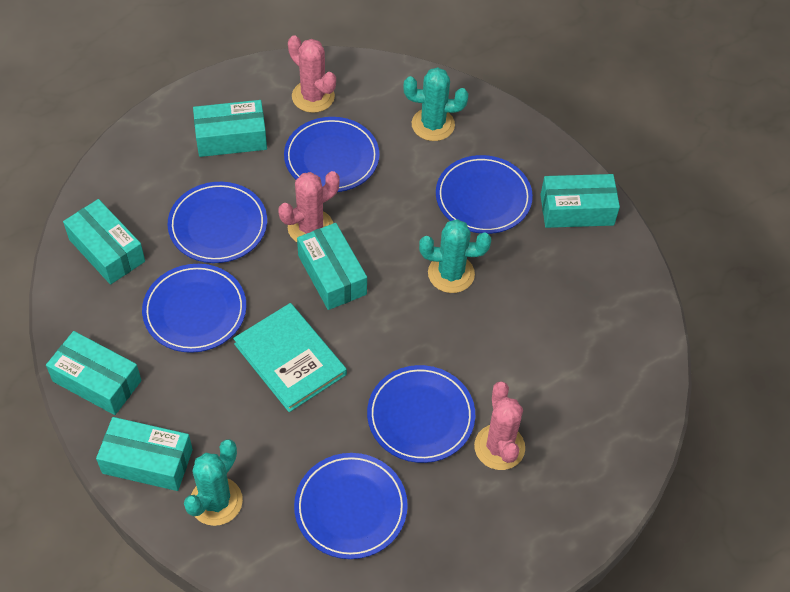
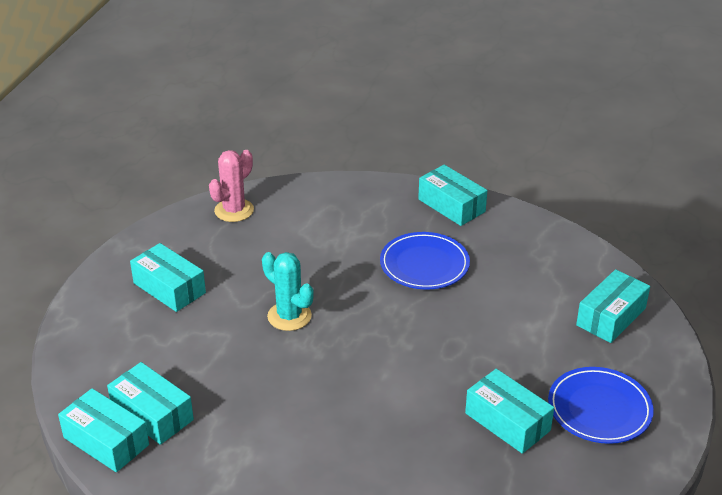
blue plate: 6 -> 2
pink cactus: 3 -> 1
turquoise book: 1 -> 0
turquoise cactus: 3 -> 1

